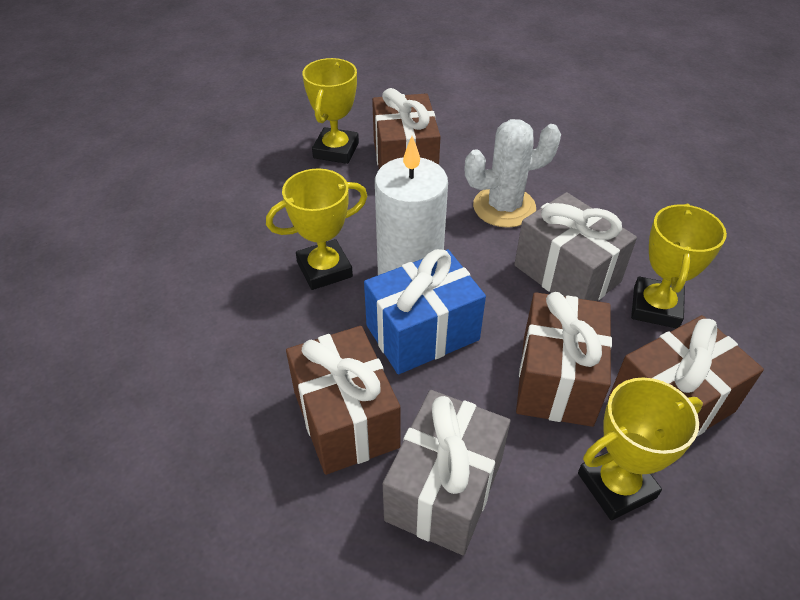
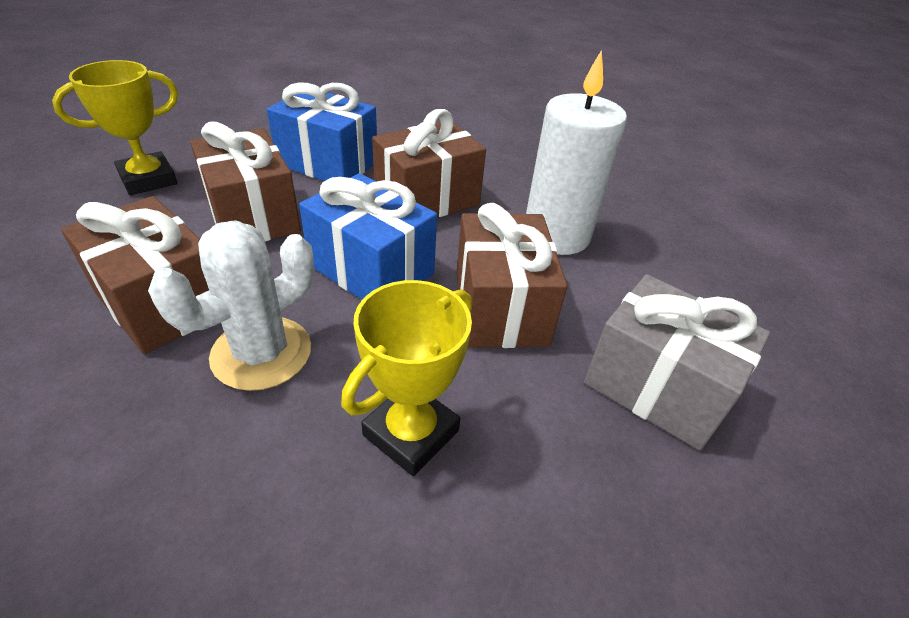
blue gift: 1 -> 2
grey gift: 2 -> 1
yellow trophy: 4 -> 2

